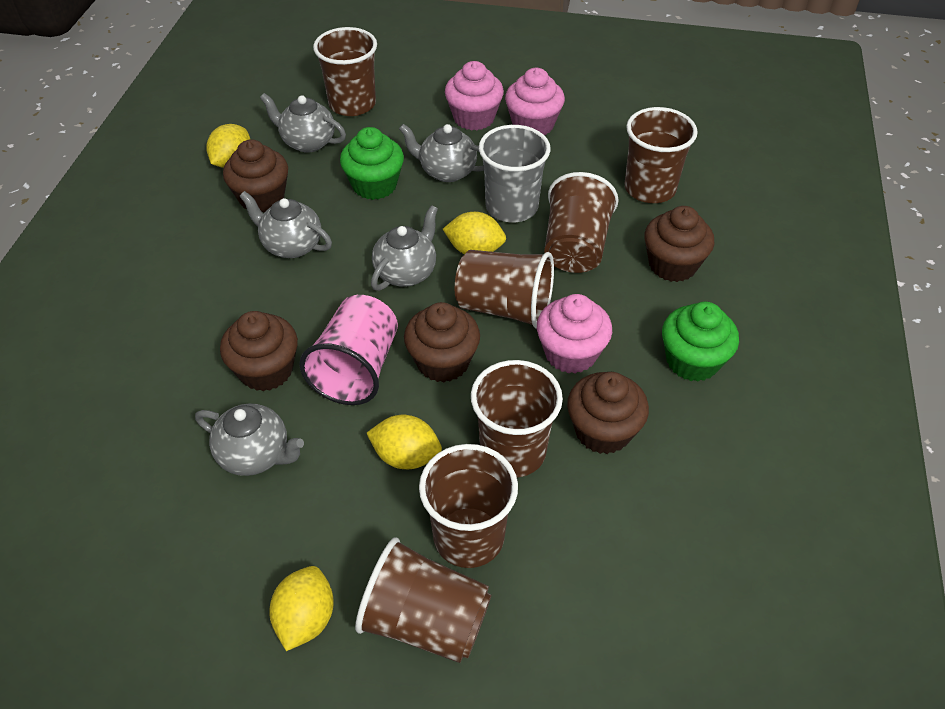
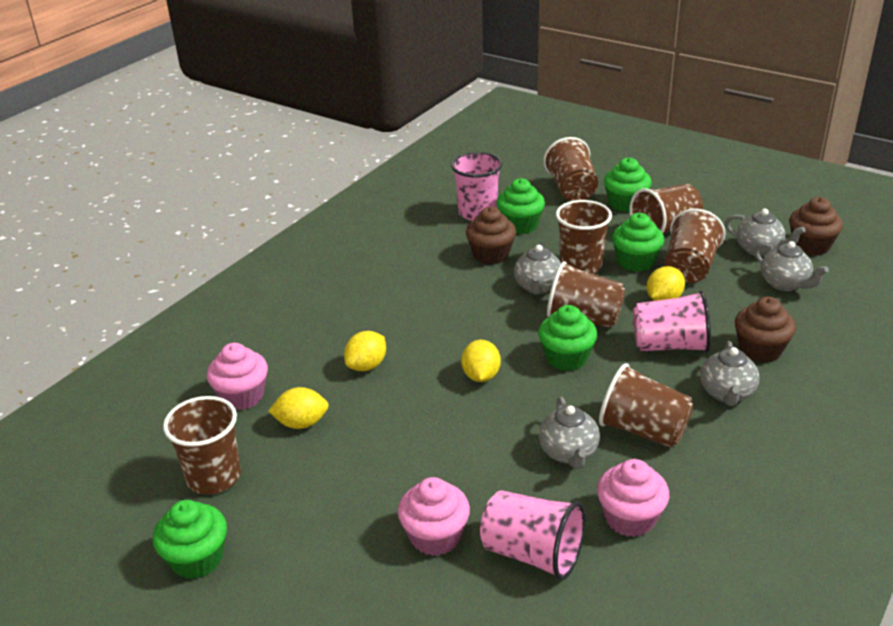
brown cupcake: 5 -> 3
green cupcake: 2 -> 5
grey cup: 1 -> 0
pink cup: 1 -> 3

